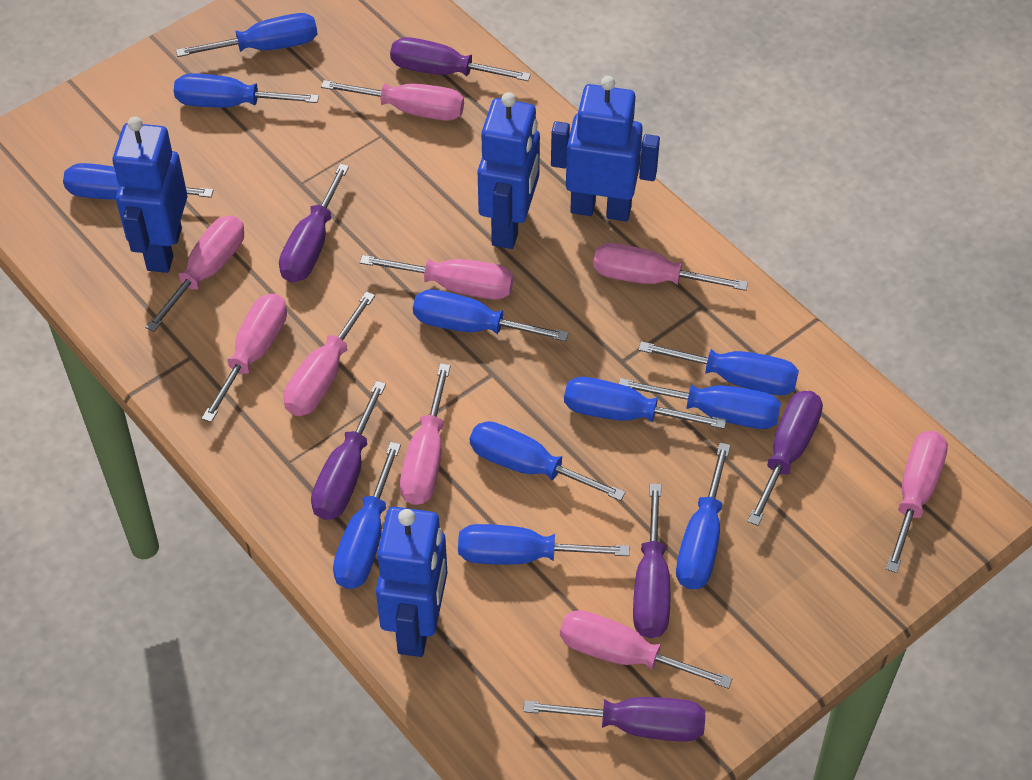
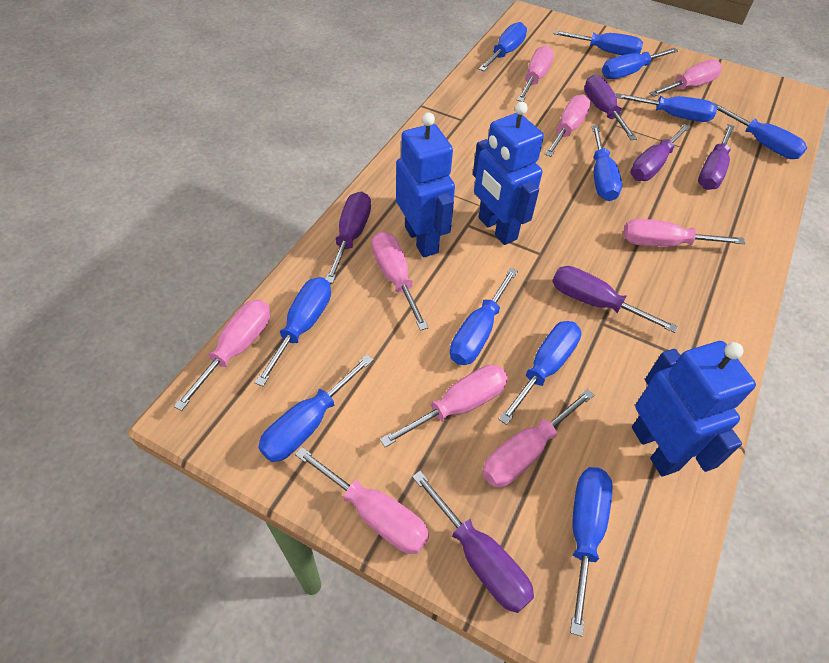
blue robot: 4 -> 3

